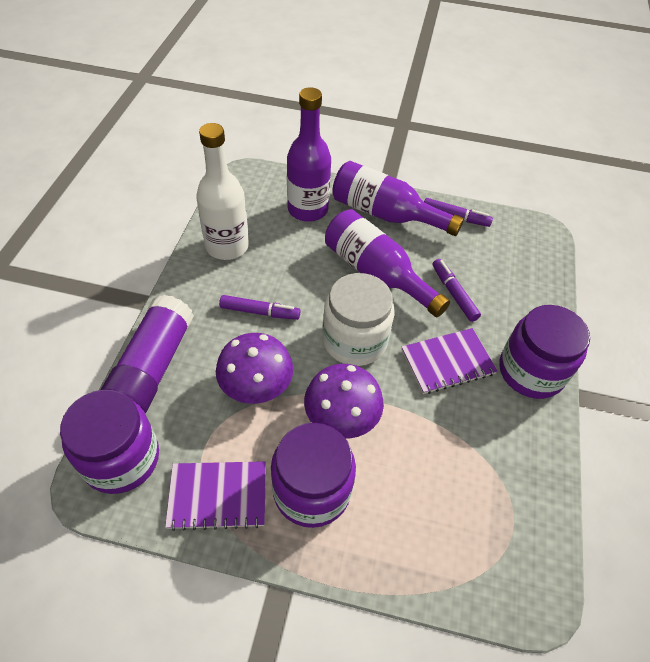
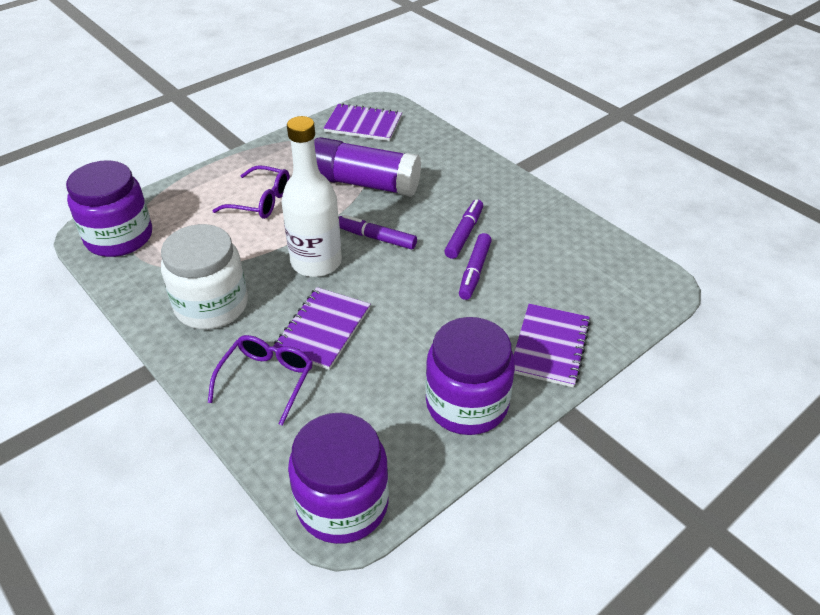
purple bottle: 3 -> 0
purple glasses: 0 -> 2
purple mushroom: 2 -> 0
purple notebook: 2 -> 3

